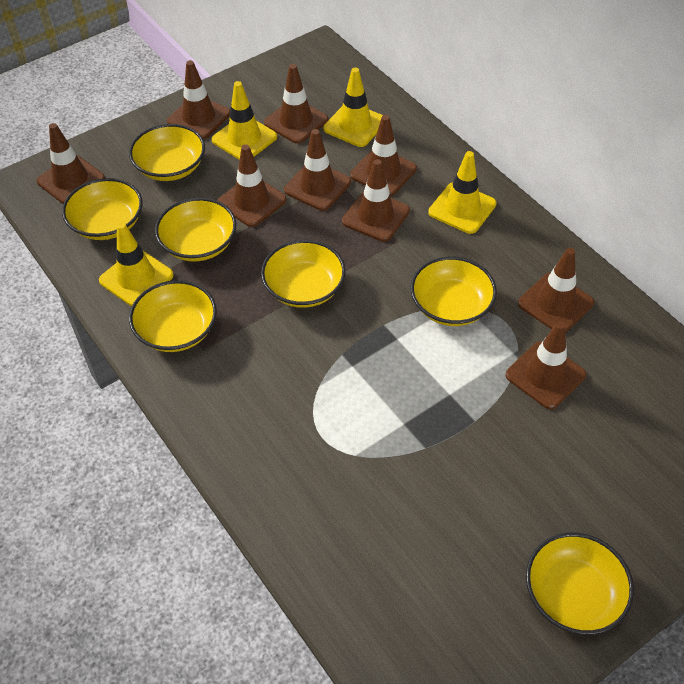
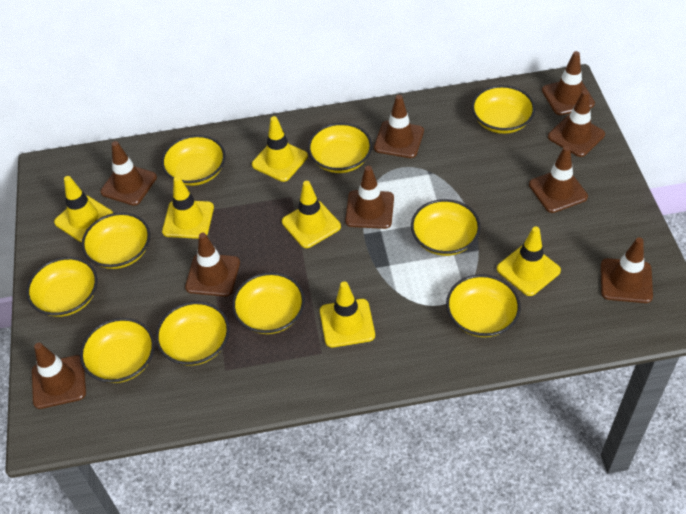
yellow bowl: 7 -> 10
yellow traffic cone: 4 -> 6

